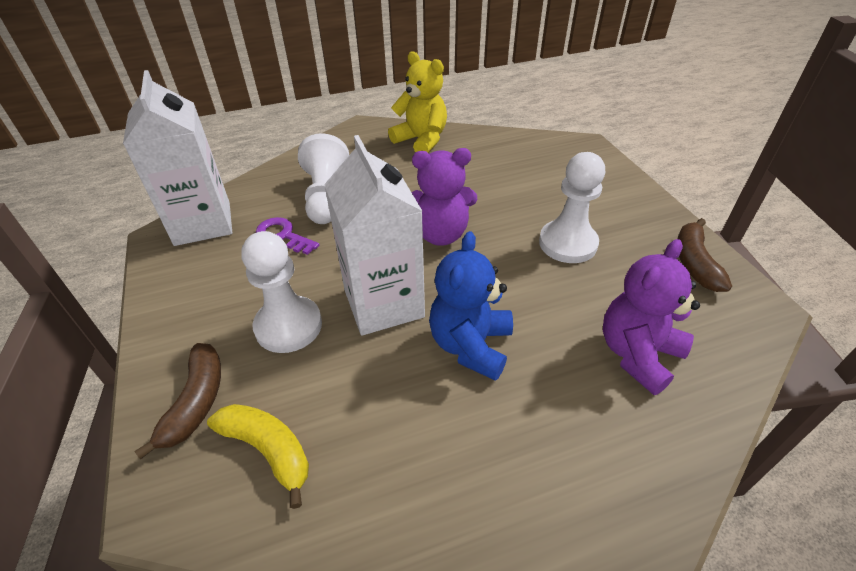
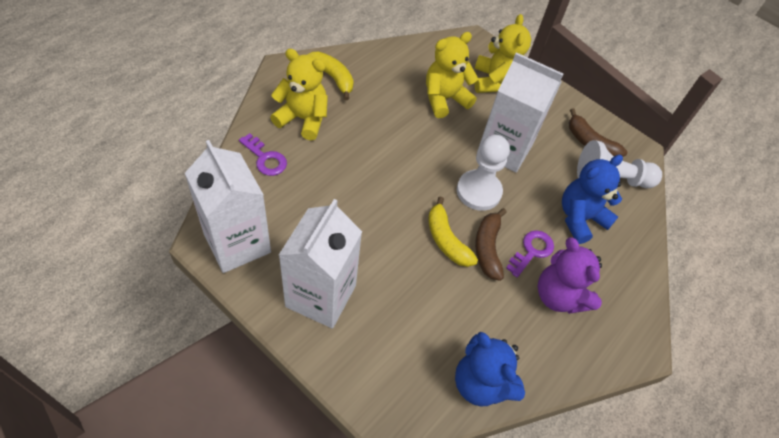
blue teddy bear: 1 -> 2
purple key: 1 -> 2
purple teddy bear: 2 -> 1
white carton: 2 -> 3
white pawn: 3 -> 2
yellow banana: 1 -> 2
yellow teddy bear: 1 -> 3

